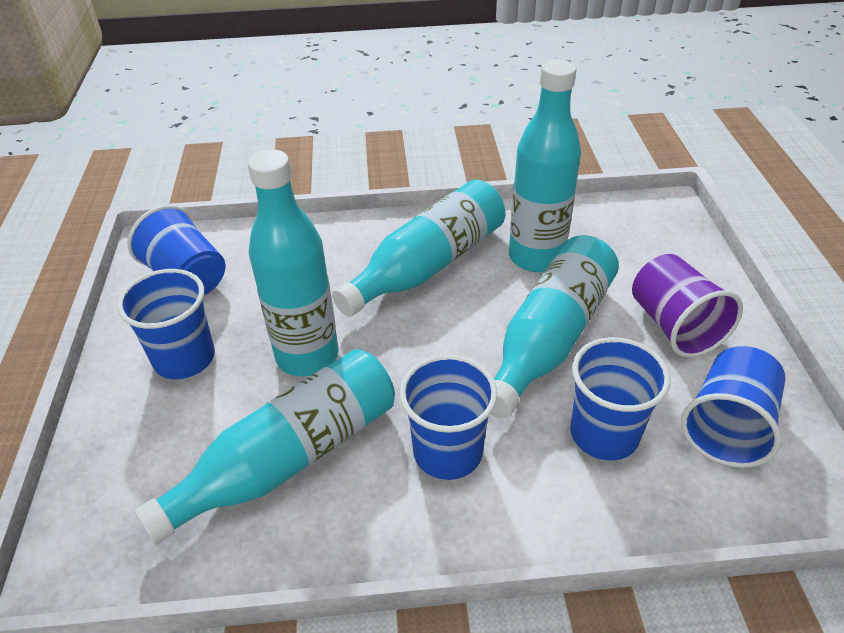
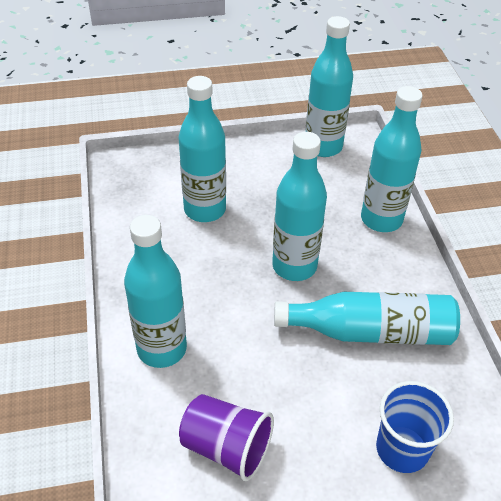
blue cup: 5 -> 1
turquoise bottle: 5 -> 6

